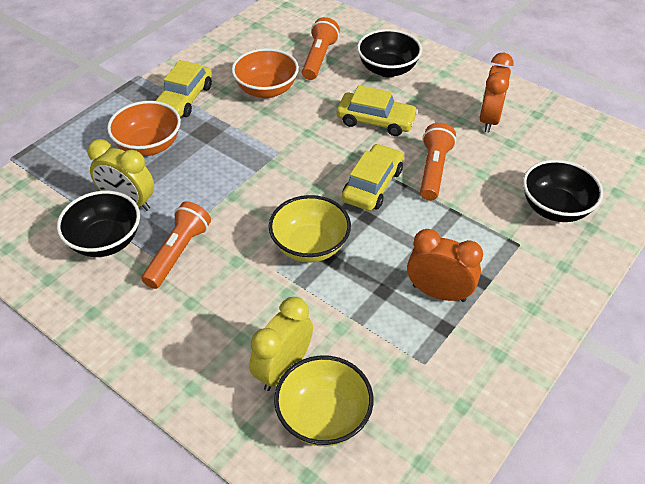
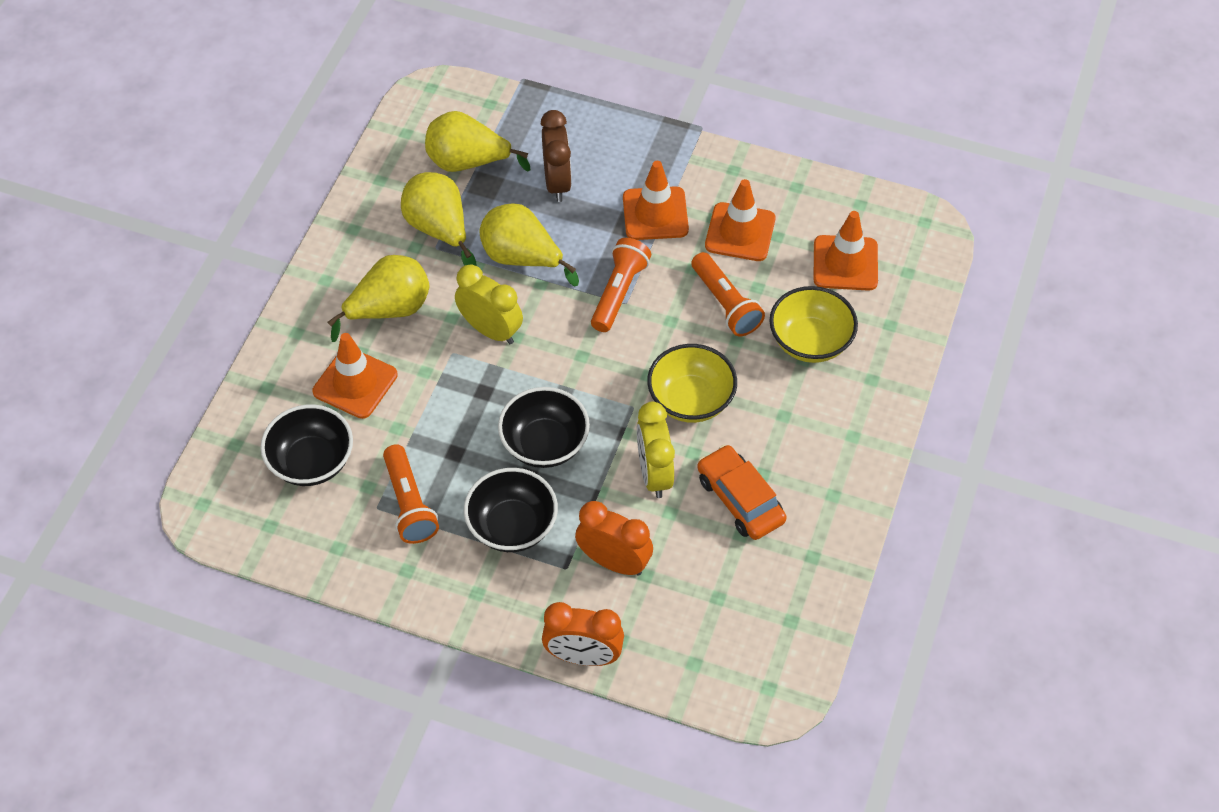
brown clock: 0 -> 1
orange bowl: 2 -> 0
orange car: 0 -> 1
orange traffic cone: 0 -> 4
yellow car: 3 -> 0
yellow pear: 0 -> 4

